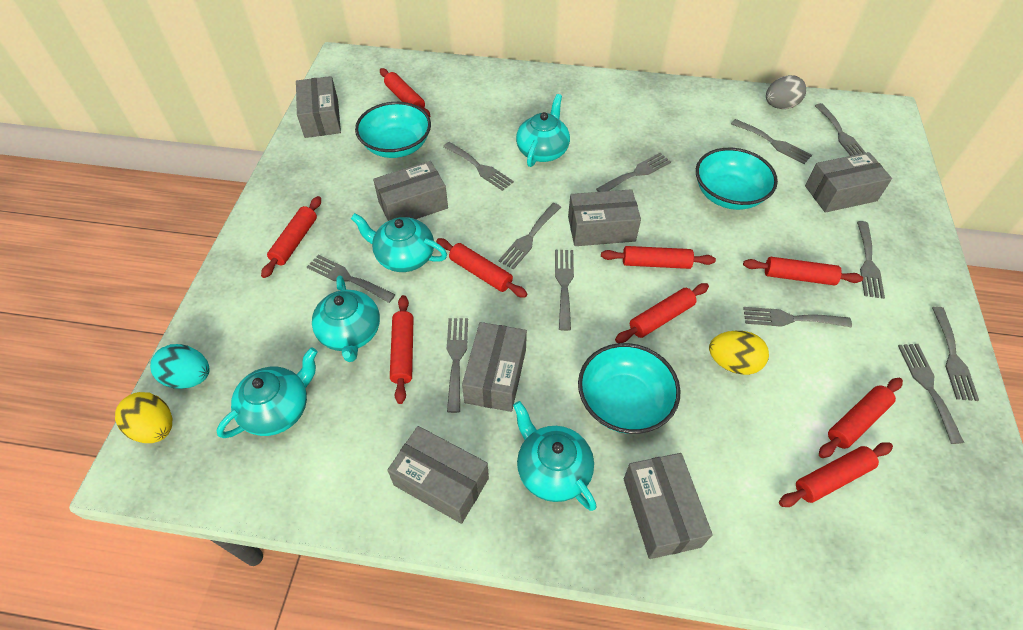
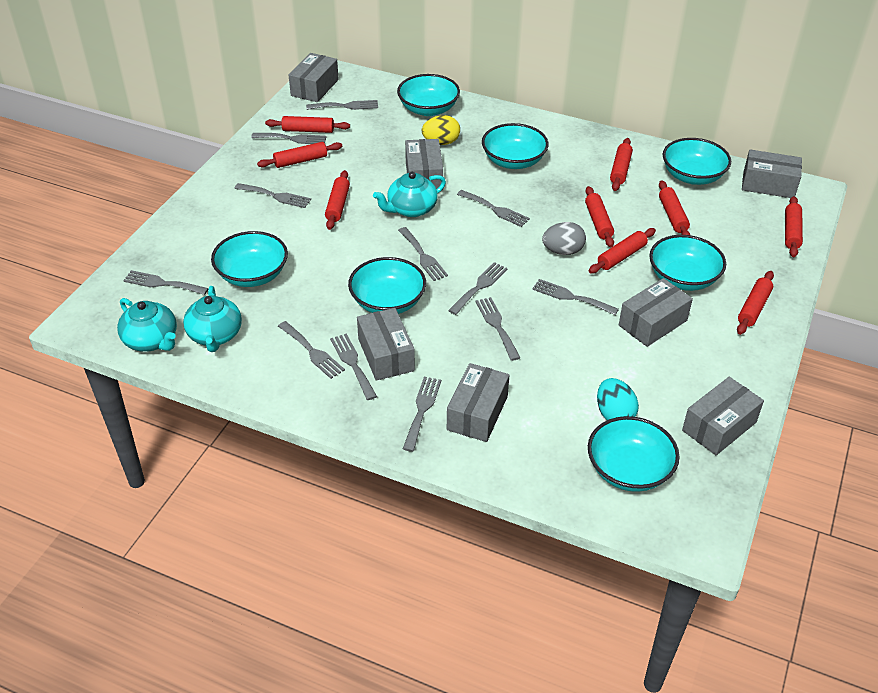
turquoise bowl: 3 -> 7
turquoise teapot: 5 -> 3
yellow egg: 2 -> 1

